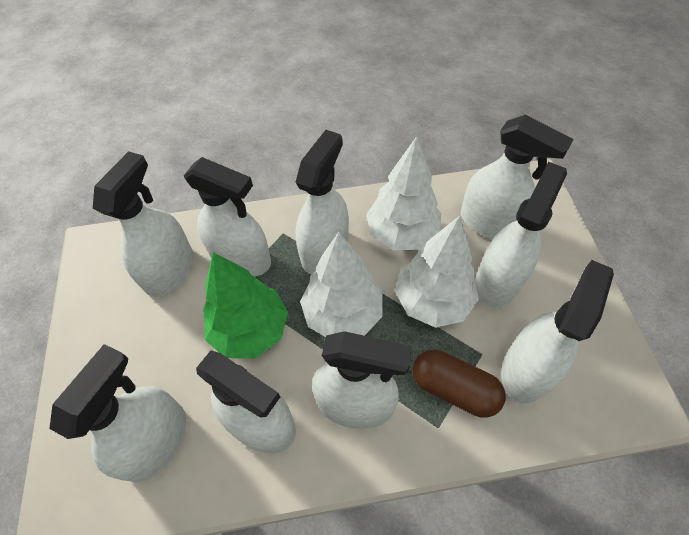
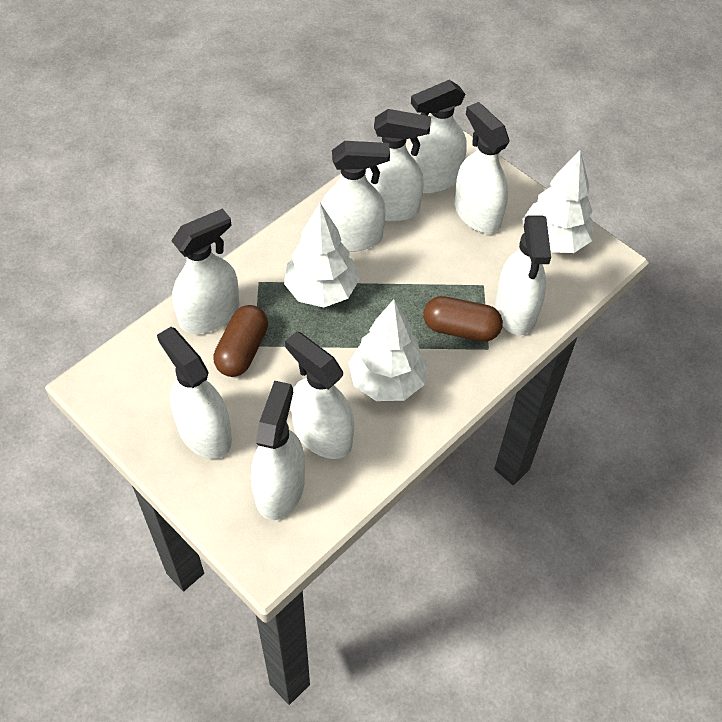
brown capsule: 1 -> 2
green tree: 1 -> 0

